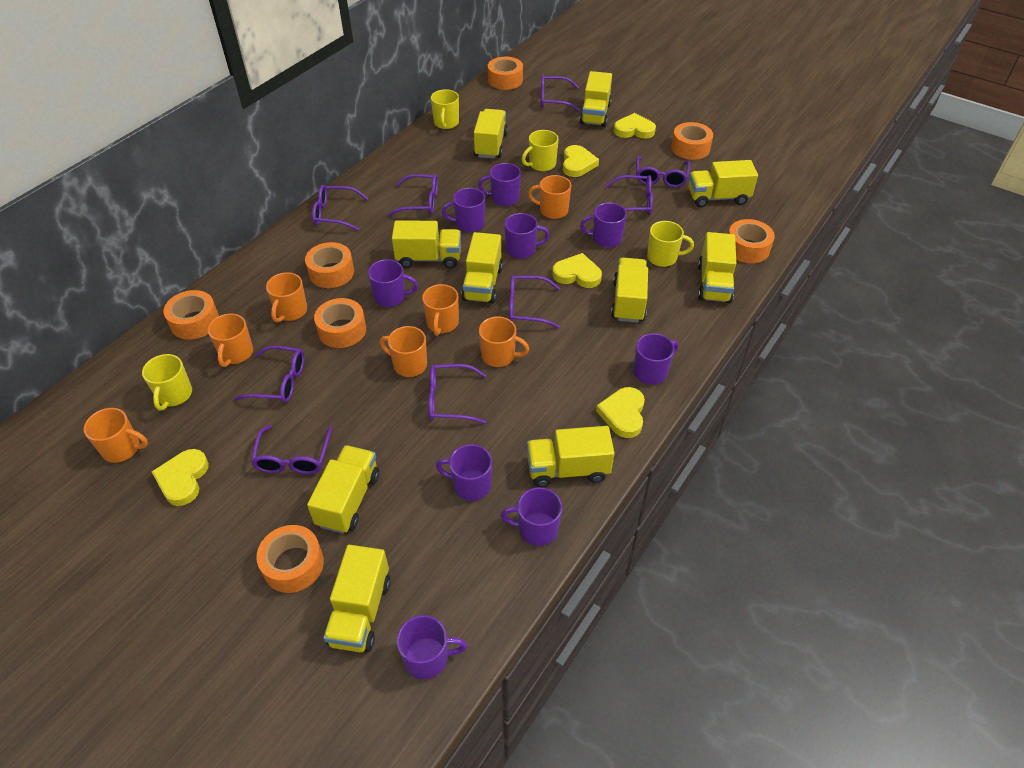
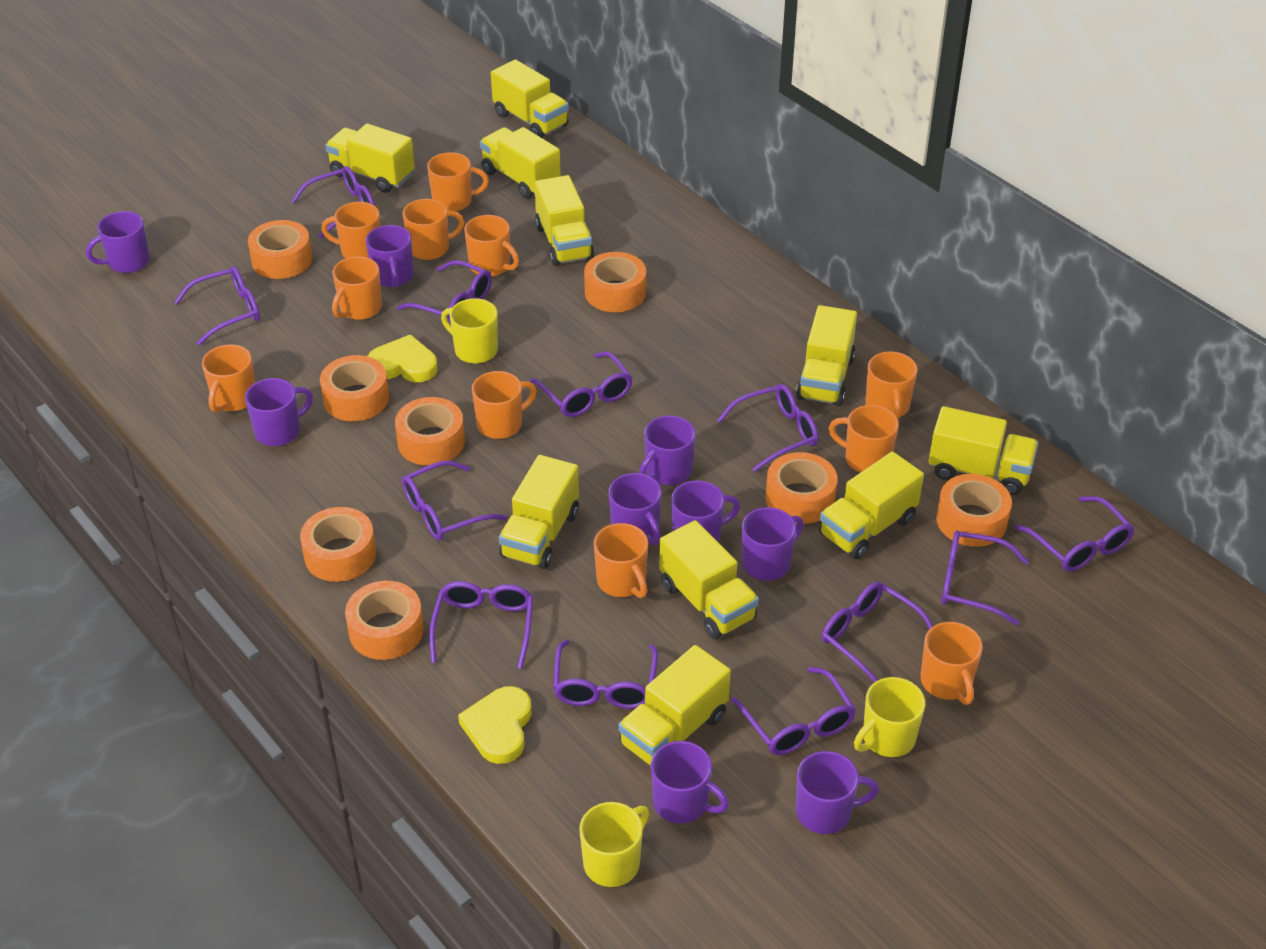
orange mug: 7 -> 11
orange tape: 7 -> 8
purple glasses: 9 -> 12
yellow heart: 5 -> 2
yellow mug: 4 -> 3

